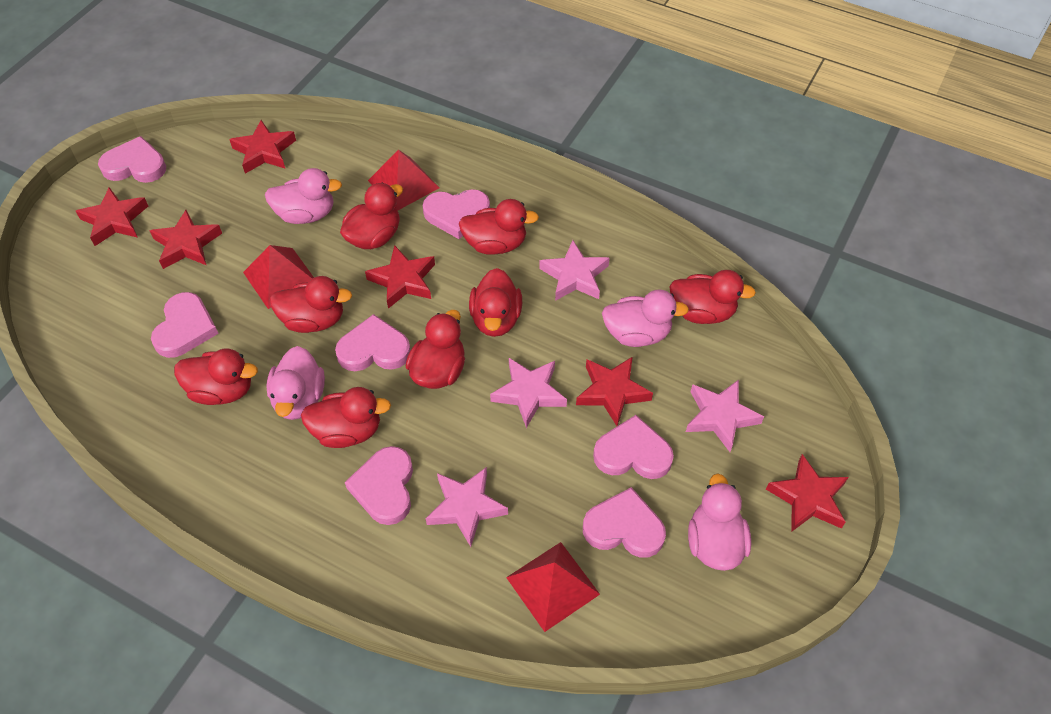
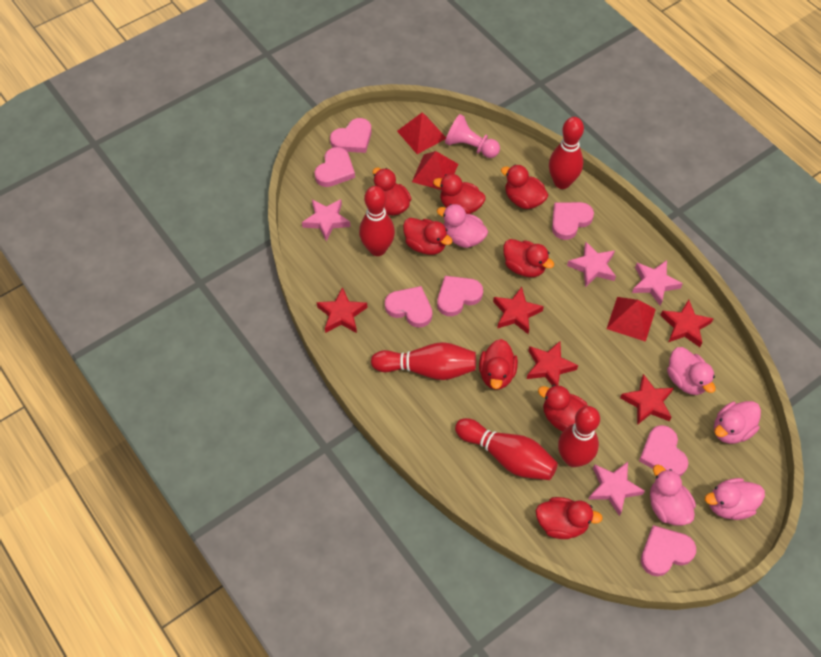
pink duck: 4 -> 5
pink pawn: 0 -> 1
red bowling pin: 0 -> 5
red star: 6 -> 5

